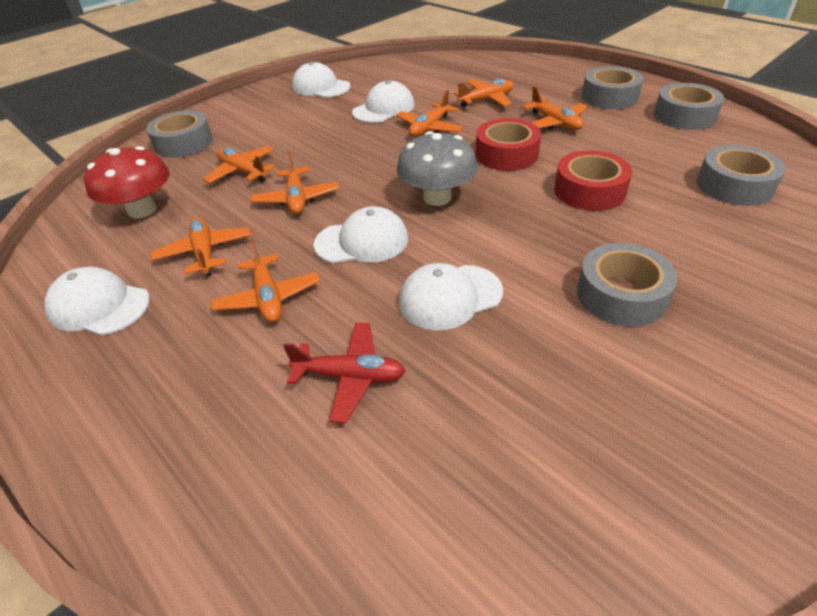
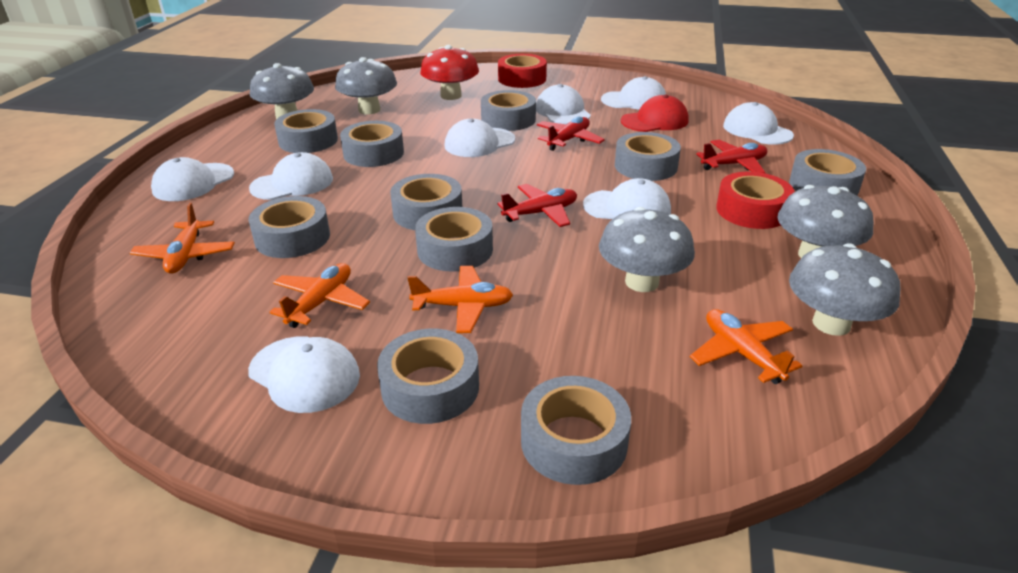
grey mushroom: 1 -> 5
grey tape: 5 -> 10
orange plane: 7 -> 4
red cap: 0 -> 1
red plane: 1 -> 3
white cap: 5 -> 8

